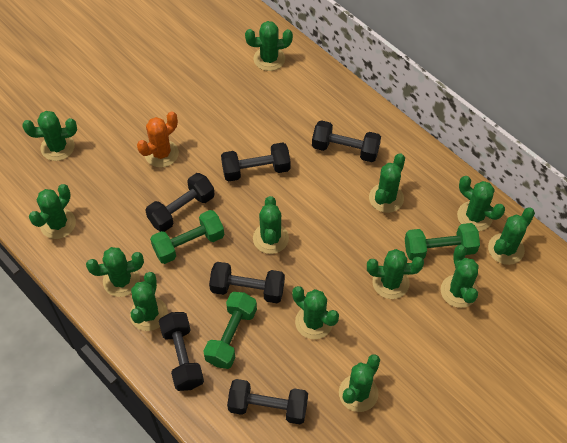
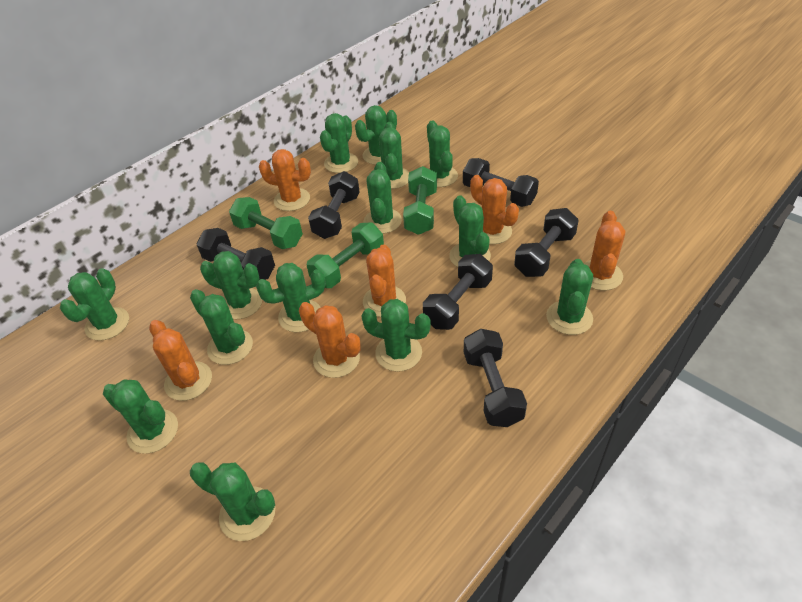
green cactus: 13 -> 14
orange cactus: 1 -> 6

